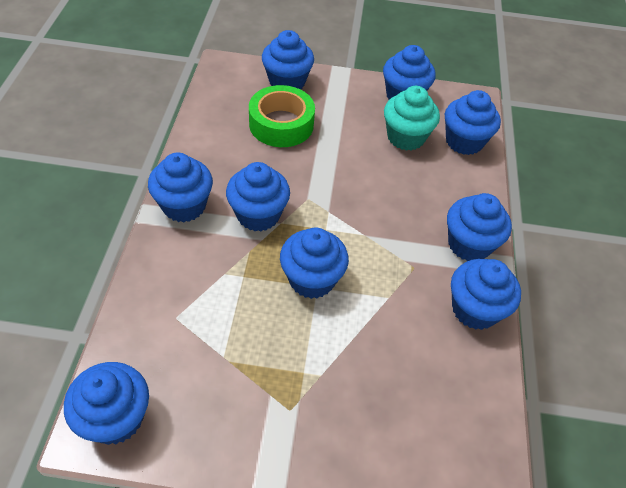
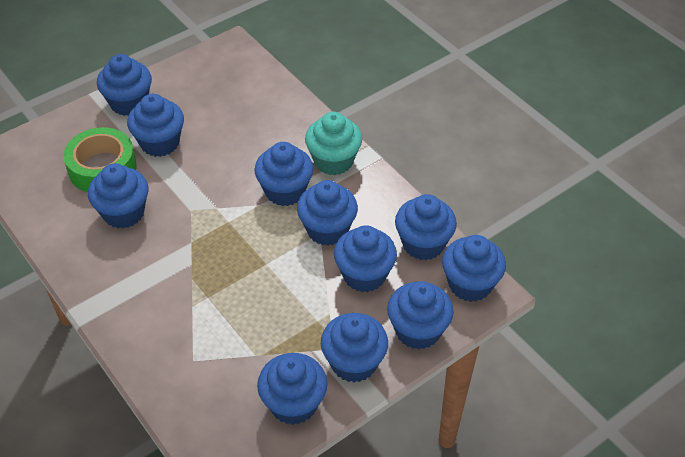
blue cupcake: 9 -> 11

